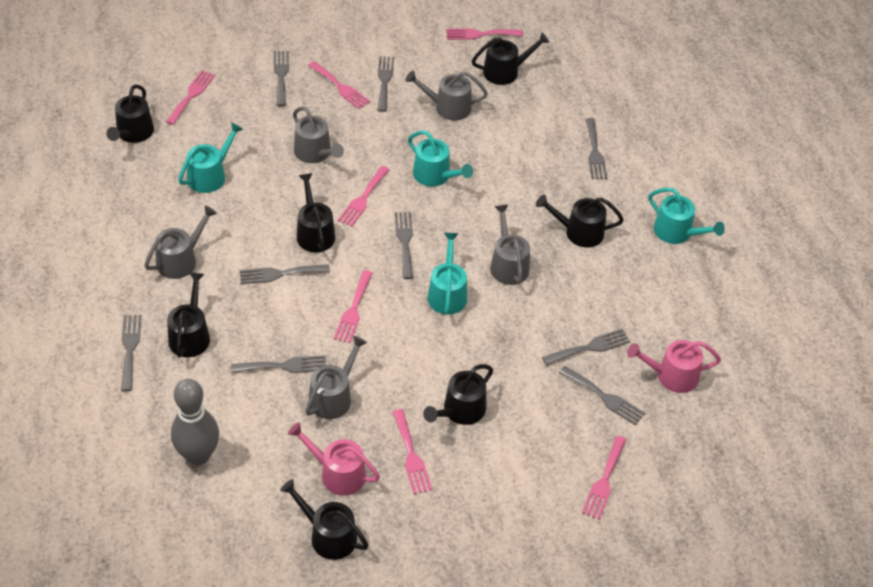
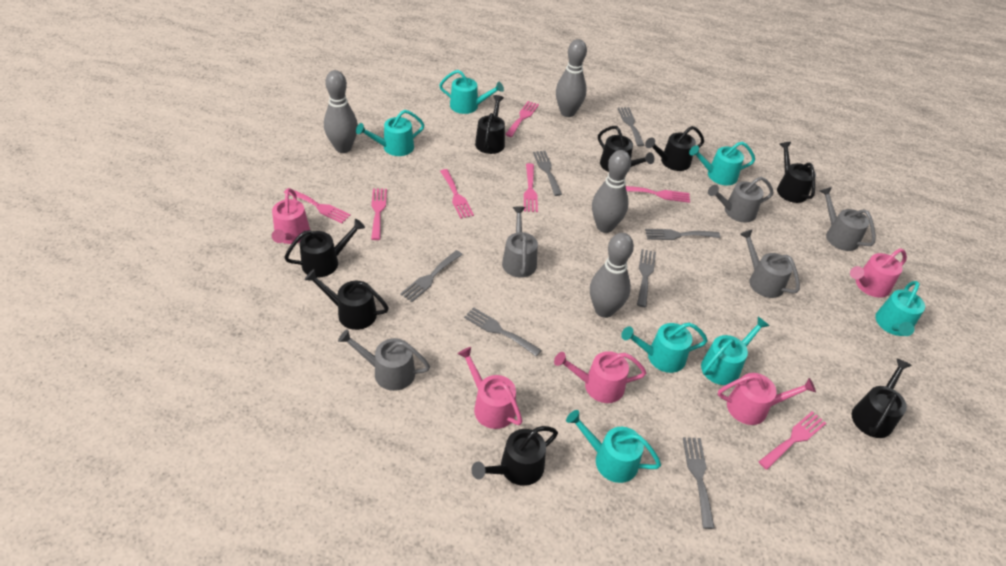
black watering can: 7 -> 8
grey bowling pin: 1 -> 4
grey fork: 9 -> 7
pink watering can: 2 -> 5
turquoise watering can: 4 -> 7

